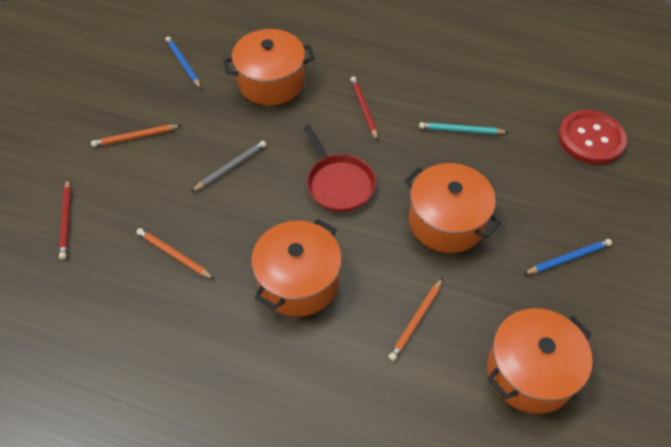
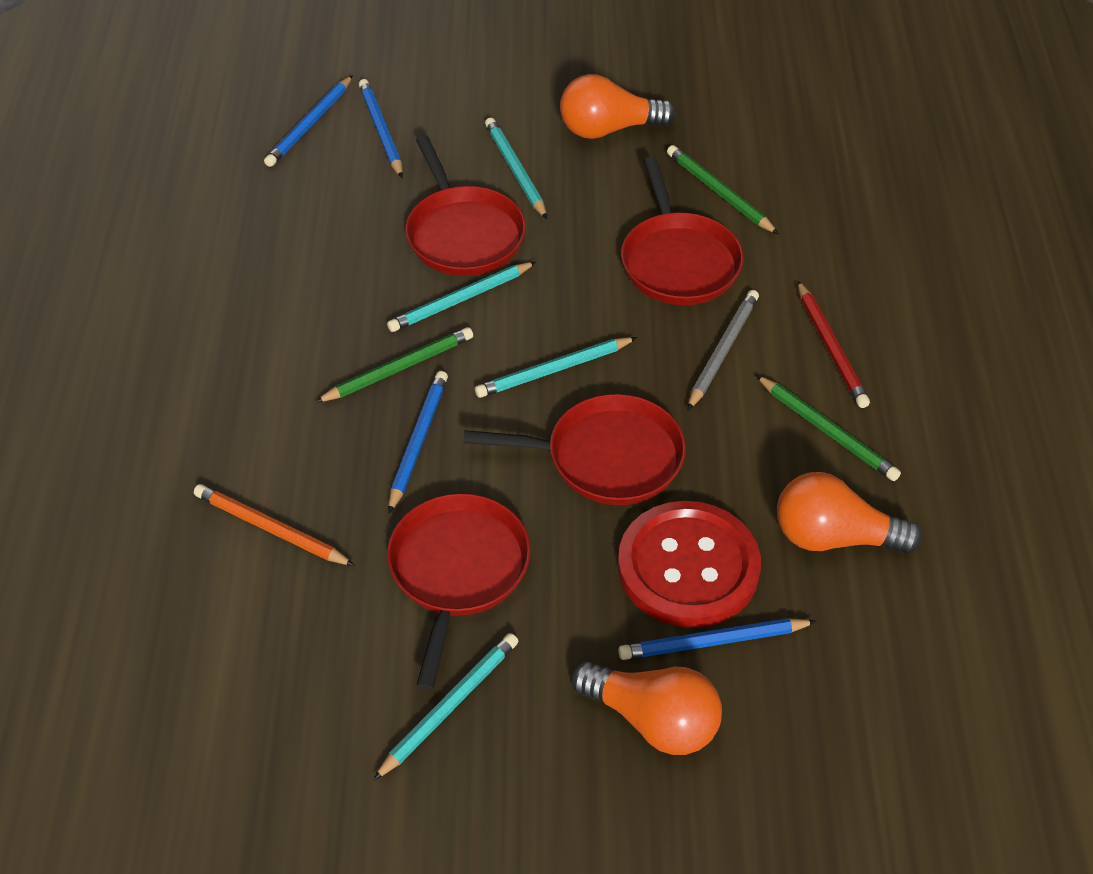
blue pencil: 2 -> 4
green pencil: 0 -> 3
orange light bulb: 0 -> 3
orange pencil: 3 -> 1
orange pot: 4 -> 0
red pan: 1 -> 4
red pencil: 2 -> 1
turquoise pencil: 1 -> 4

